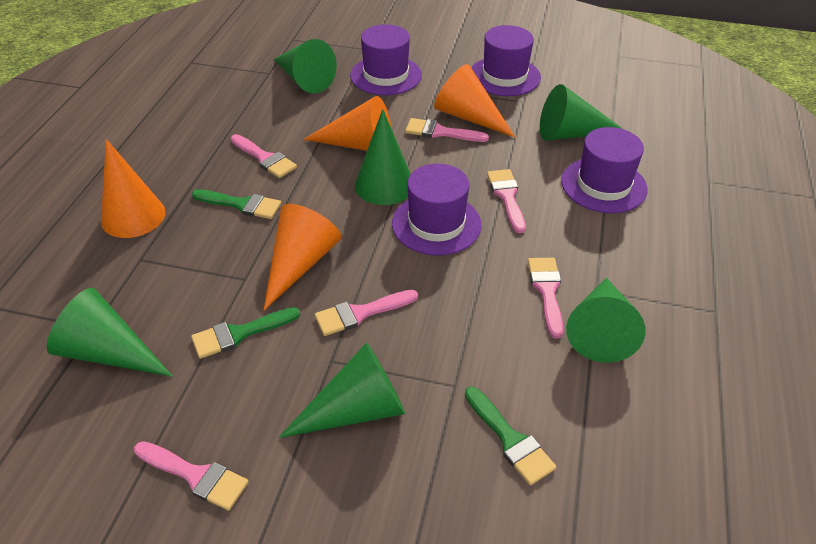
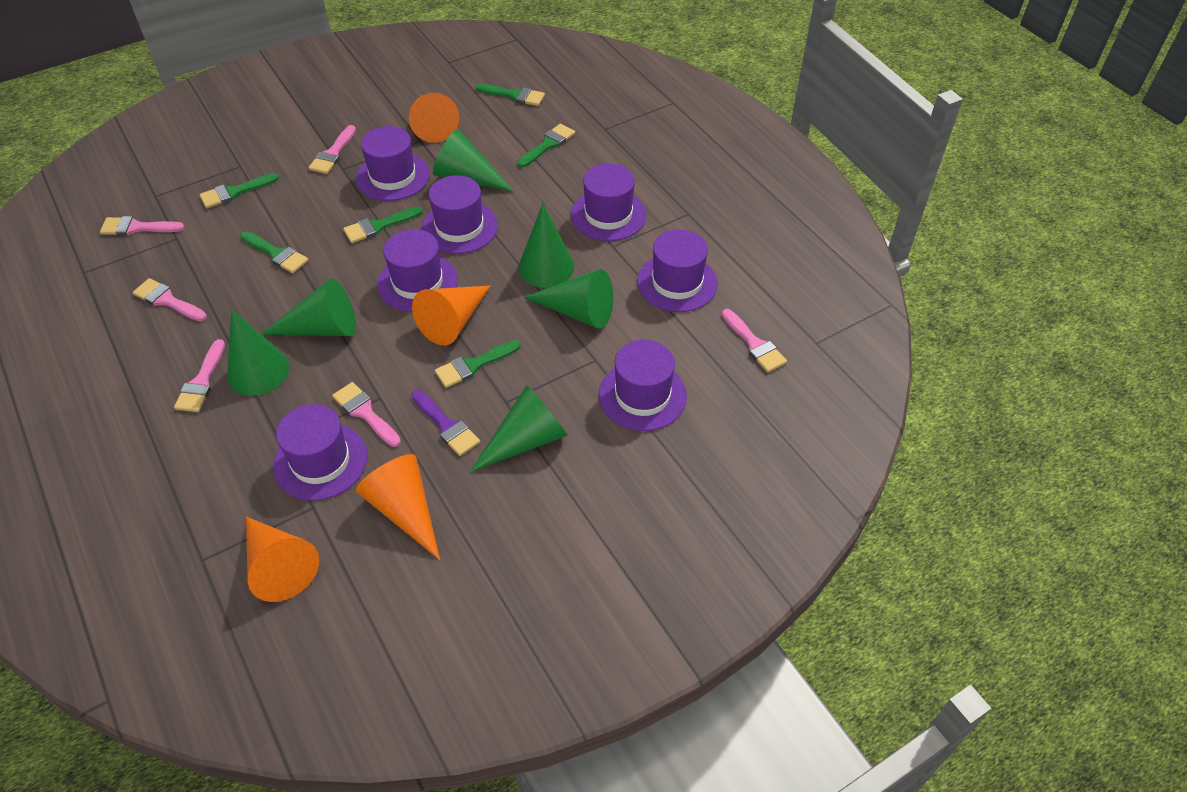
green brush: 3 -> 6
purple brush: 0 -> 1
purple hat: 4 -> 7

